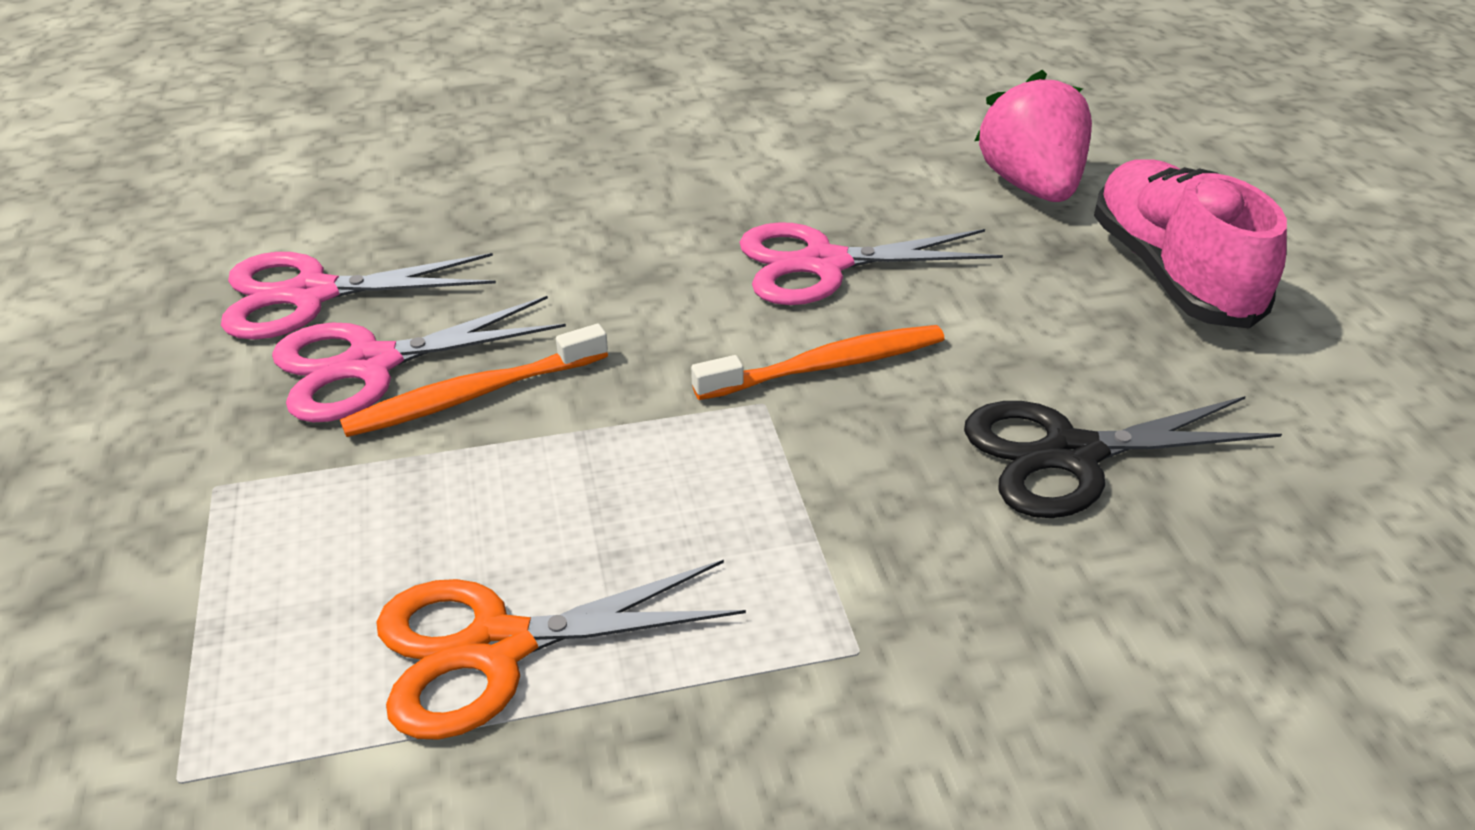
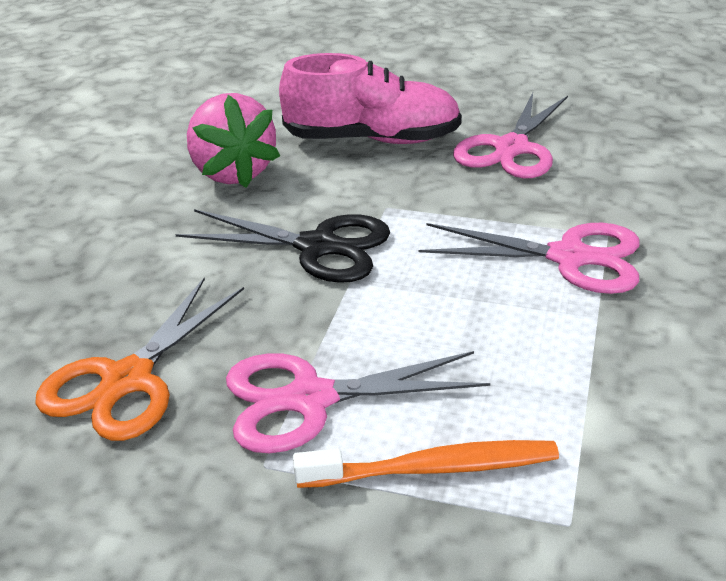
orange toothbrush: 2 -> 1

